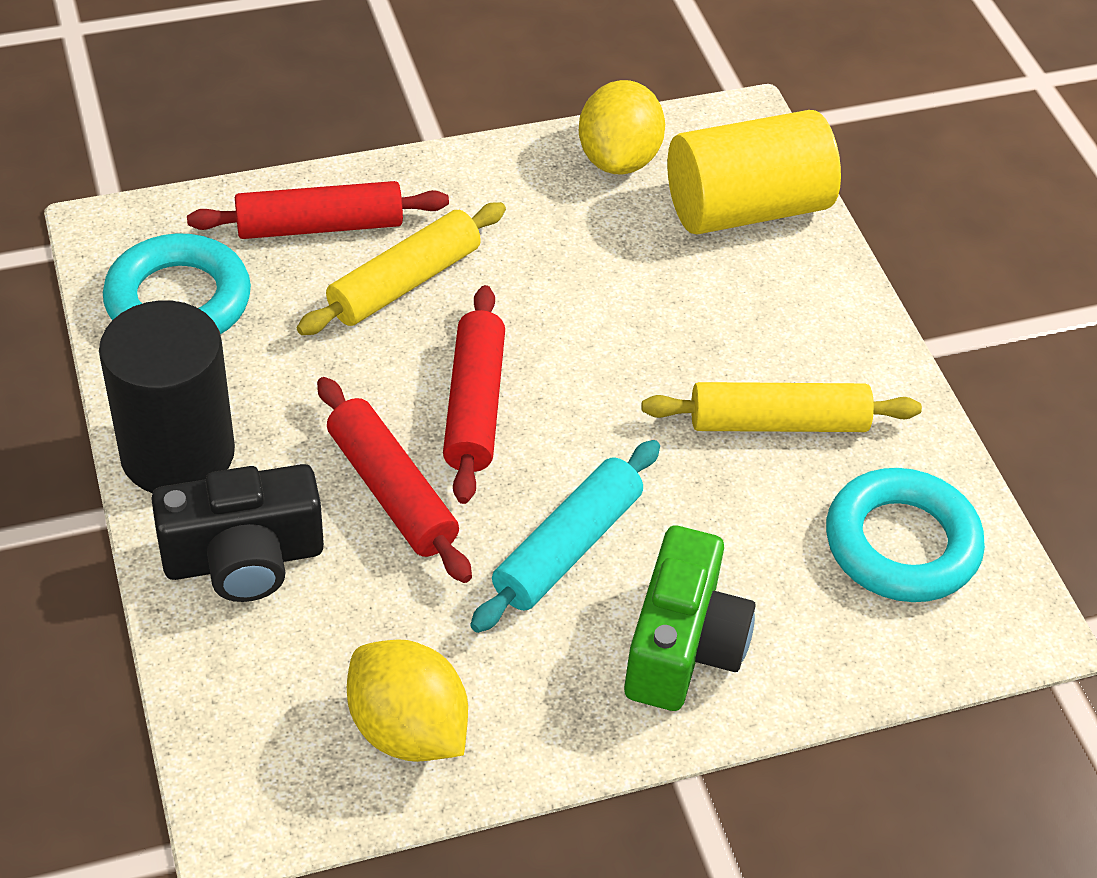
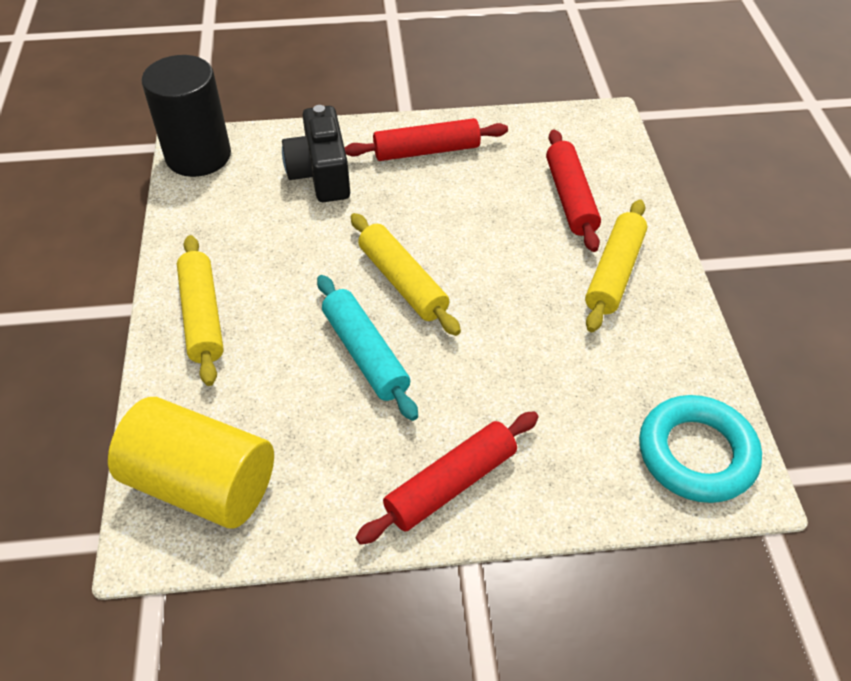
green camera: 1 -> 0
turquoise ring: 2 -> 1
yellow lemon: 2 -> 0
yellow rolling pin: 2 -> 3

